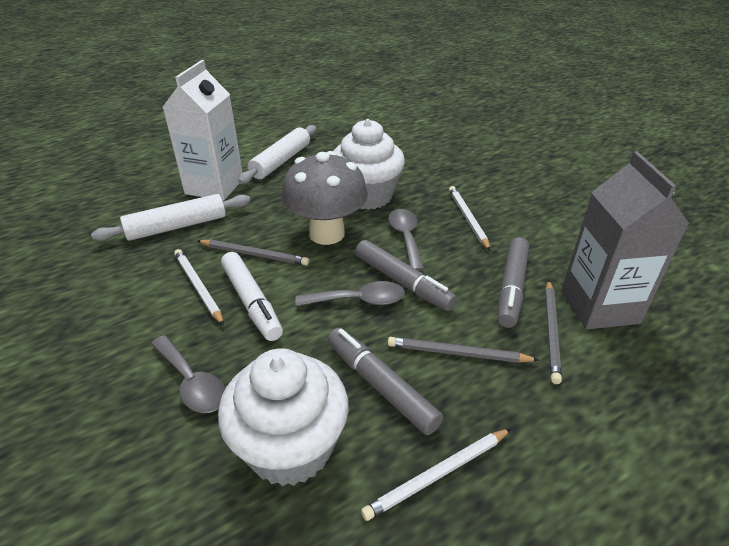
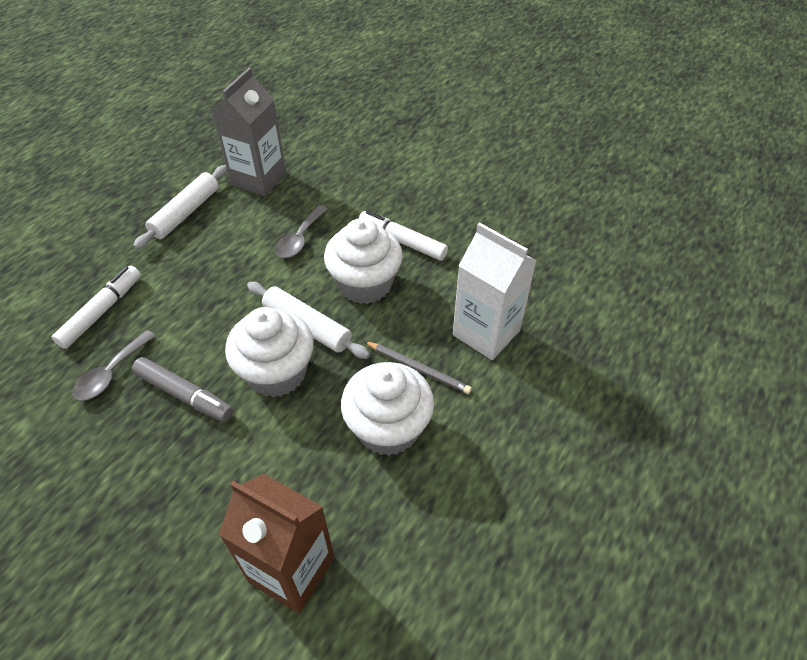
brown carton: 0 -> 1
grey marker: 3 -> 1
grey mushroom: 1 -> 0
grey pencil: 3 -> 1
grey spoon: 3 -> 2
white cupcake: 2 -> 3
white marker: 1 -> 2
white pencil: 3 -> 0

